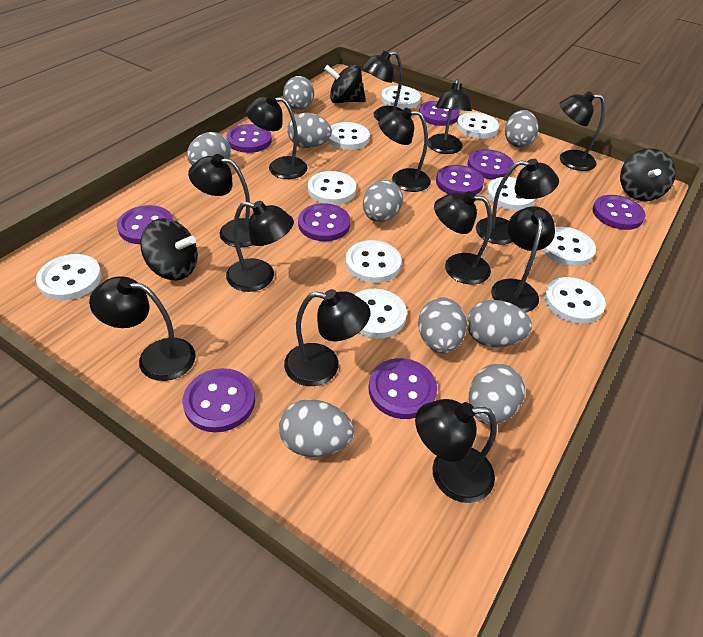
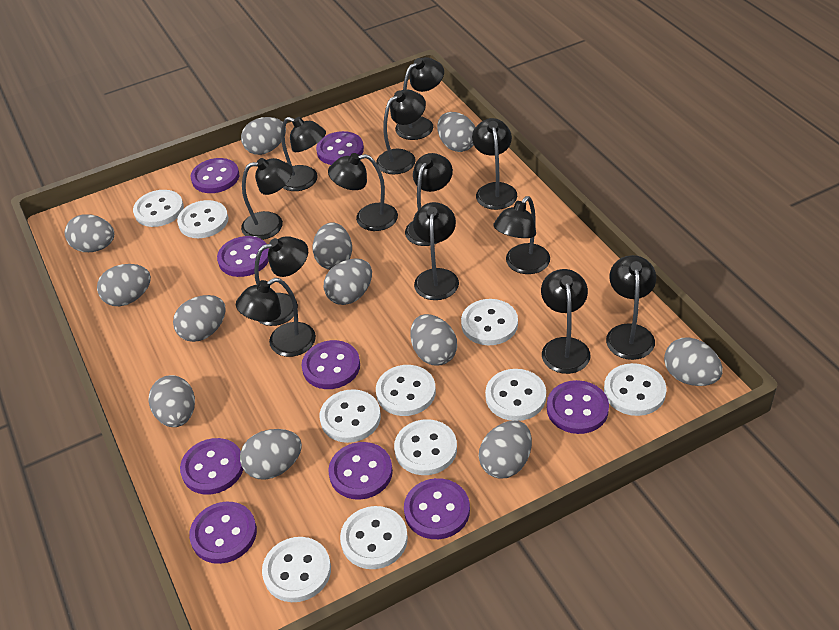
black spinning top: 3 -> 0
grey egg: 9 -> 12

